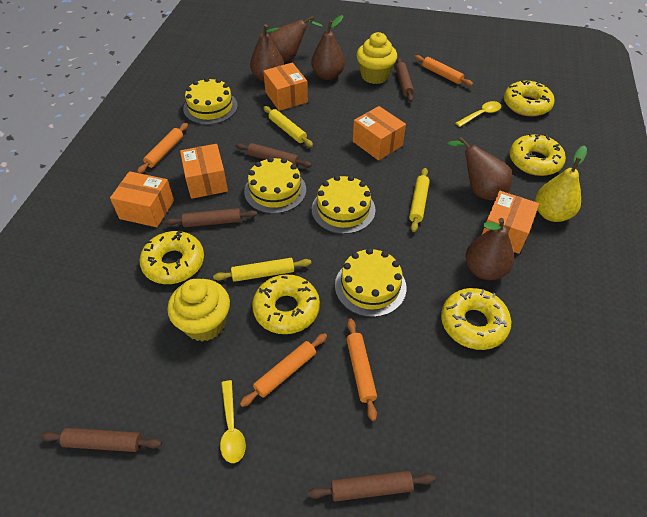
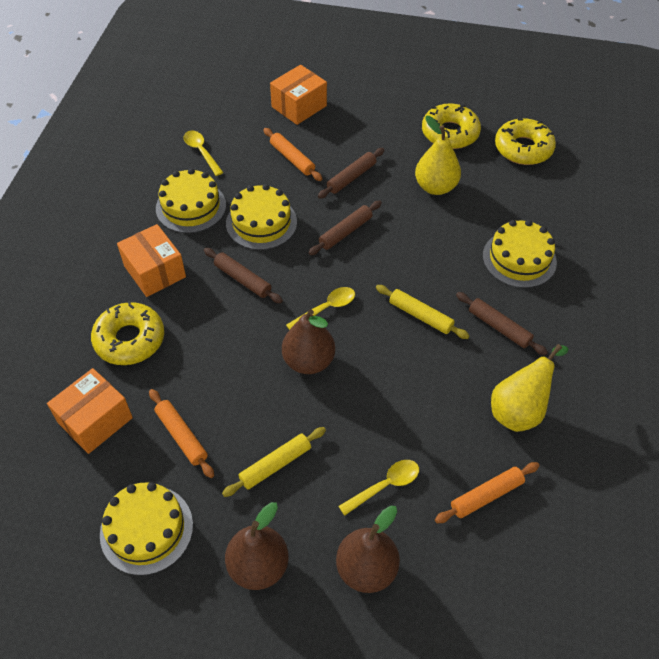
brown pear: 5 -> 3
brown rolling pin: 5 -> 4
orange box: 5 -> 3
orange rolling pin: 4 -> 3
yellow cupcake: 2 -> 0
yellow donut: 5 -> 3
yellow pear: 1 -> 2
yellow rolling pin: 3 -> 2
yellow spoon: 2 -> 3

